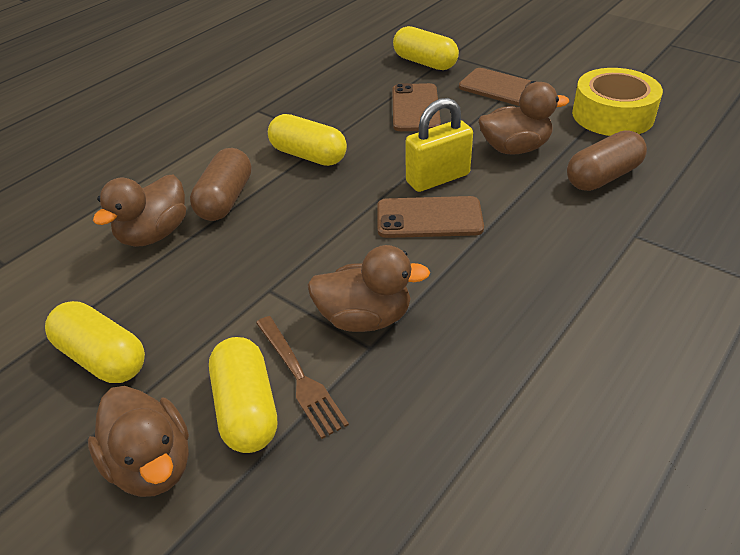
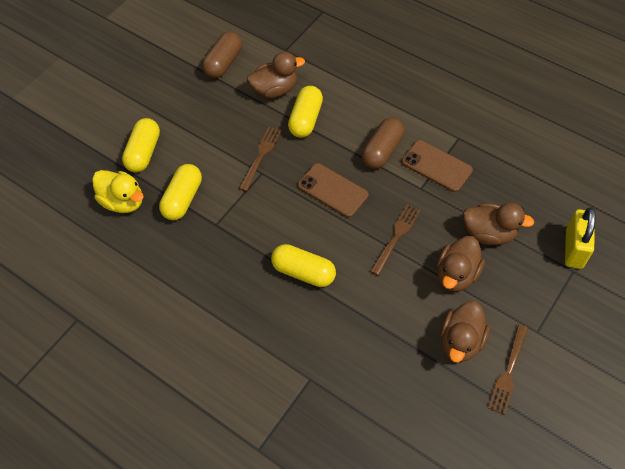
brown fork: 1 -> 3
brown phone: 3 -> 2
yellow duck: 0 -> 1
yellow tape: 1 -> 0

